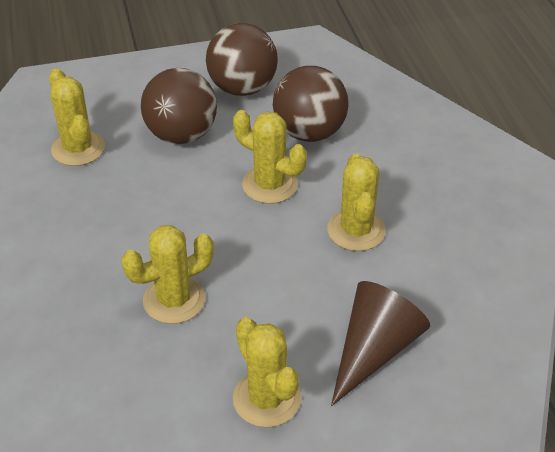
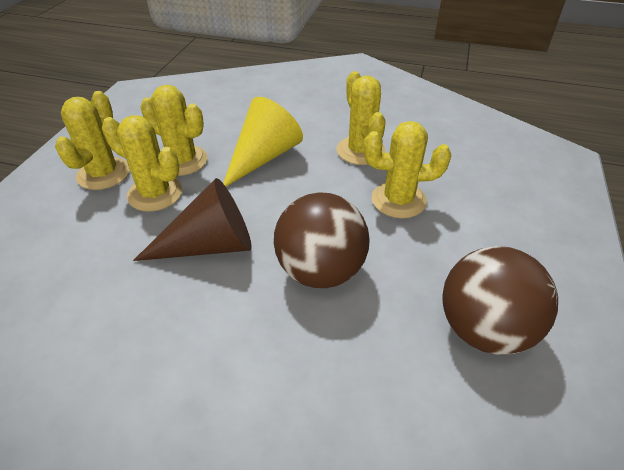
brown ball: 3 -> 2
yellow cone: 0 -> 1

